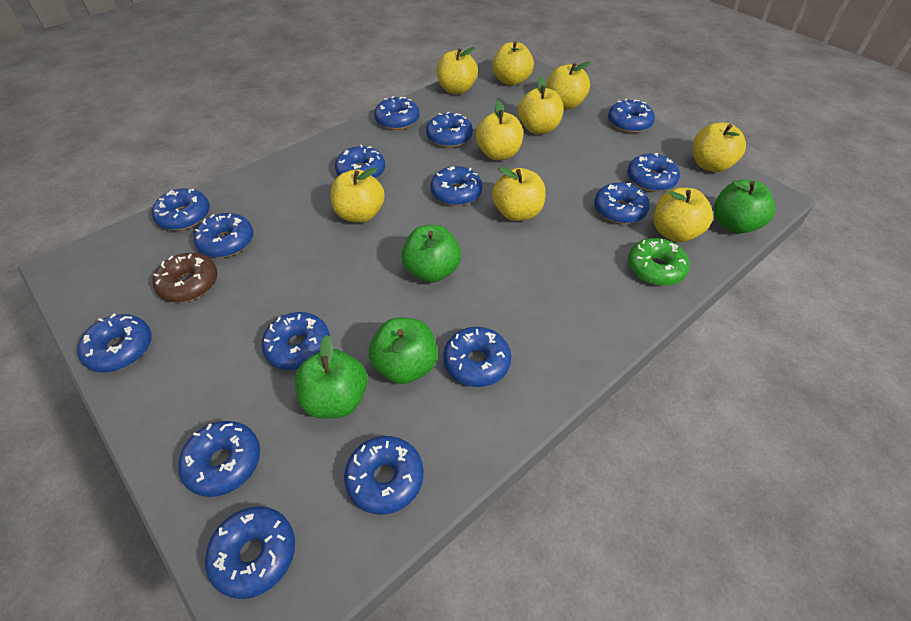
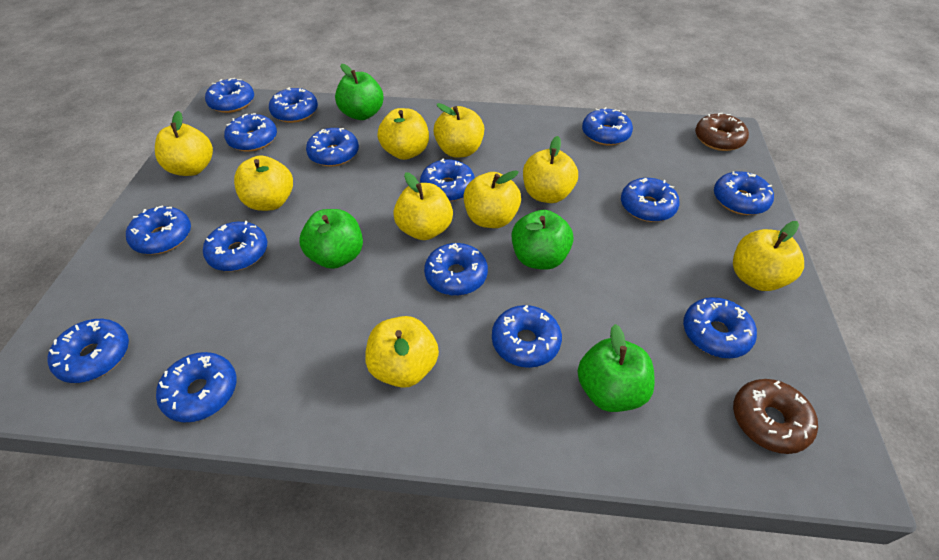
brown donut: 1 -> 2
green donut: 1 -> 0

